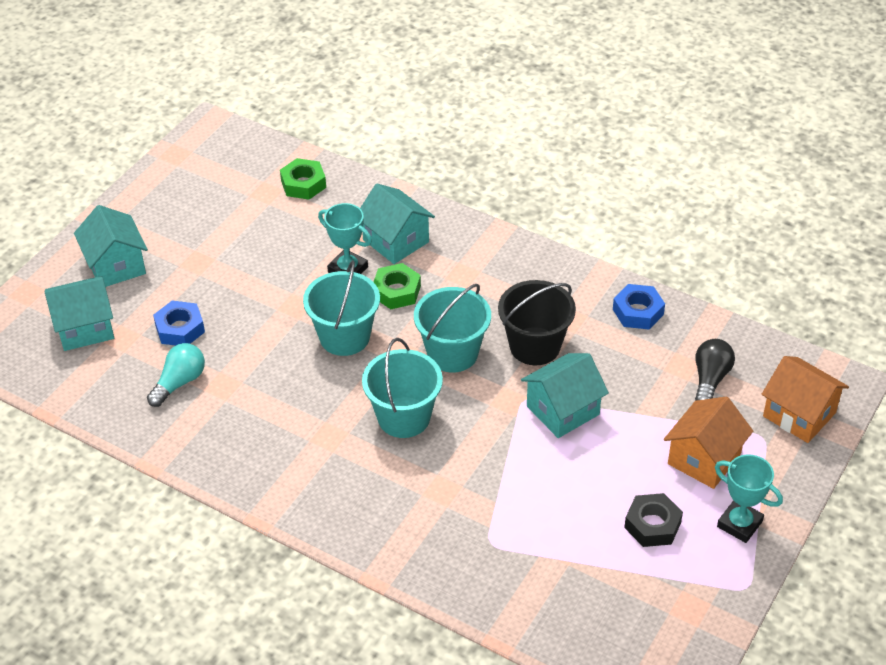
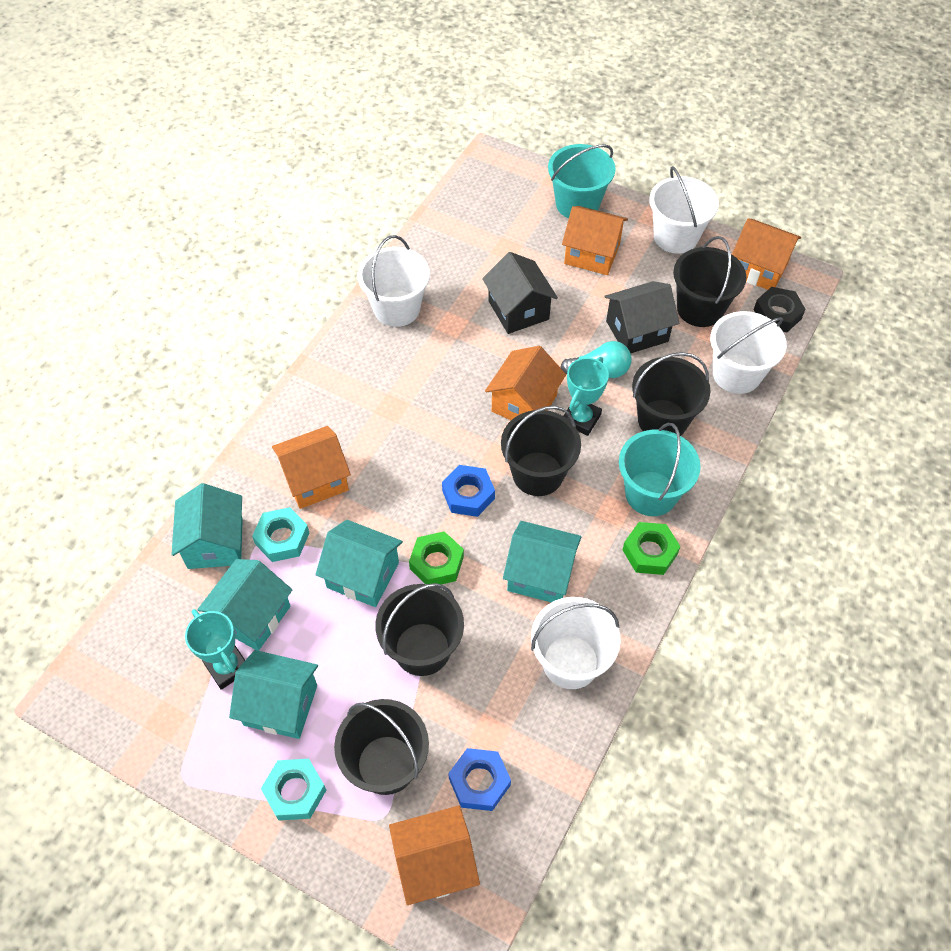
black bucket: 1 -> 5
black house: 0 -> 2
black light bulb: 1 -> 0
orange house: 2 -> 5
turquoise bucket: 3 -> 2
turquoise house: 4 -> 5
turquoise nut: 0 -> 2
white bucket: 0 -> 4

